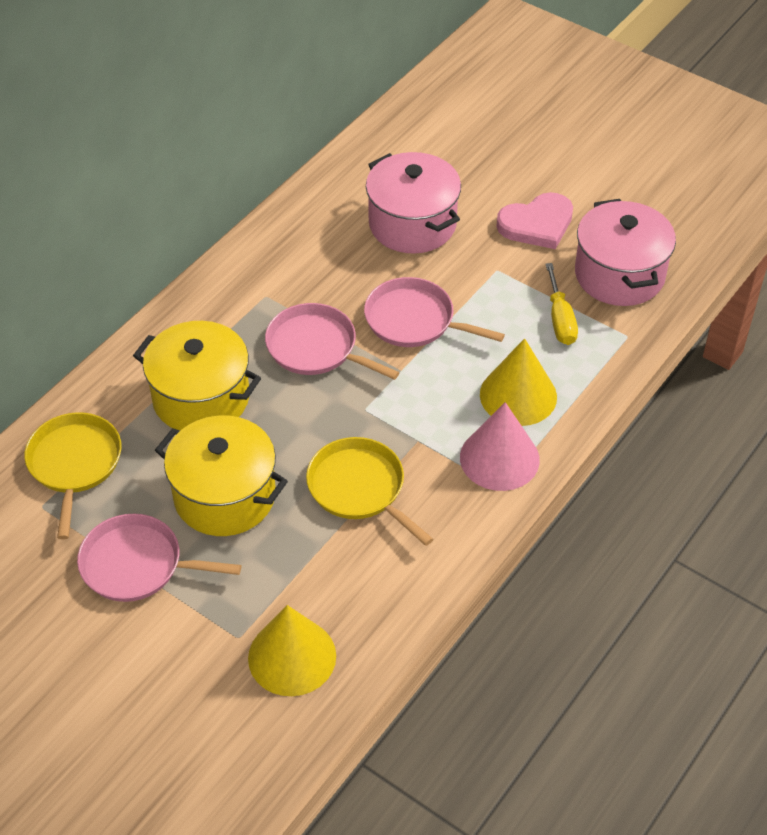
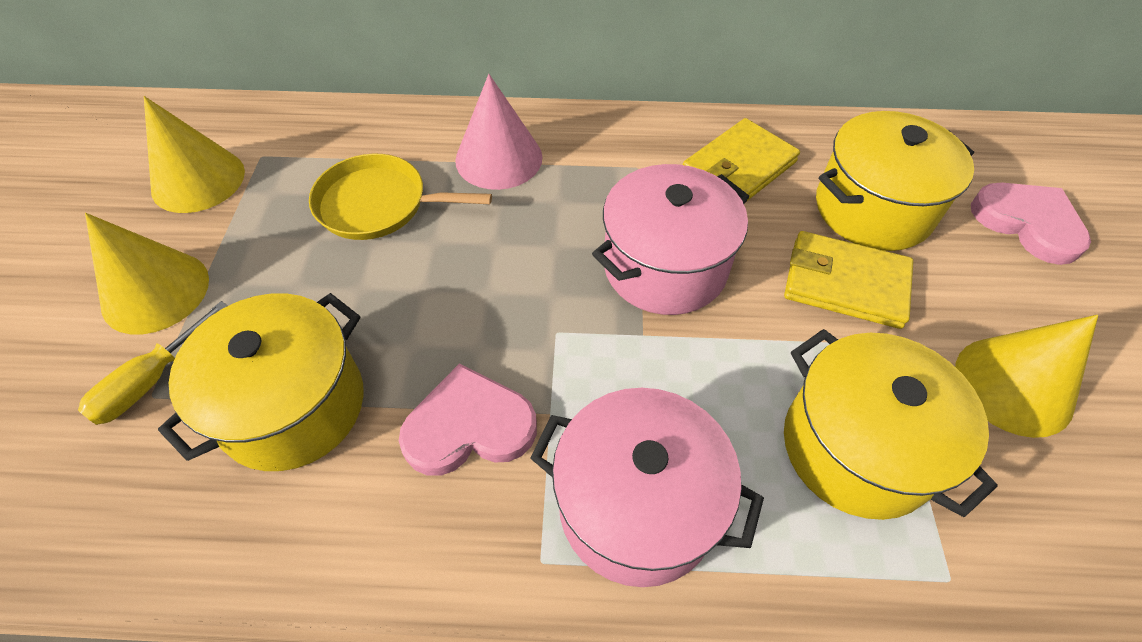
pink heart: 1 -> 2
pink pan: 3 -> 0
yellow cone: 2 -> 3
yellow pan: 2 -> 1
yellow pot: 2 -> 3
yellow wallet: 0 -> 2

